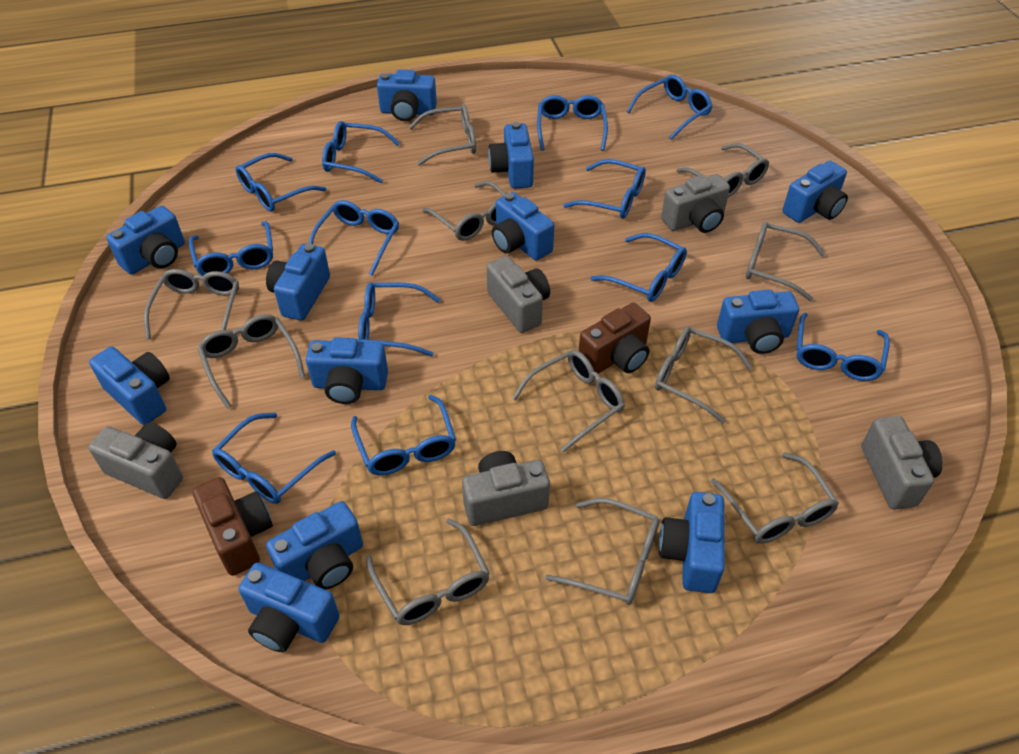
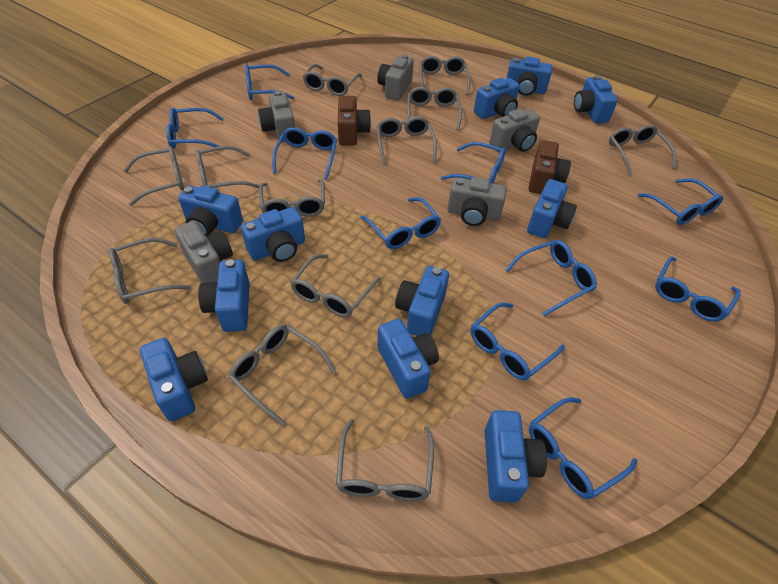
blue camera: 12 -> 11
blue glasses: 12 -> 10
grey glasses: 11 -> 12

